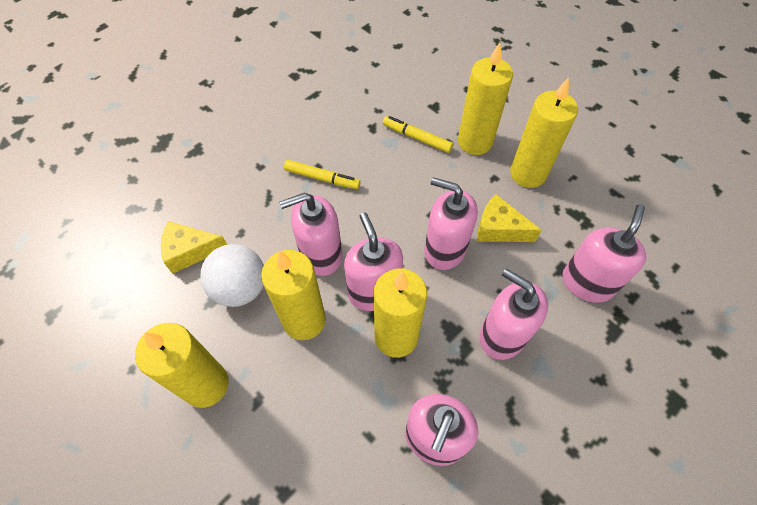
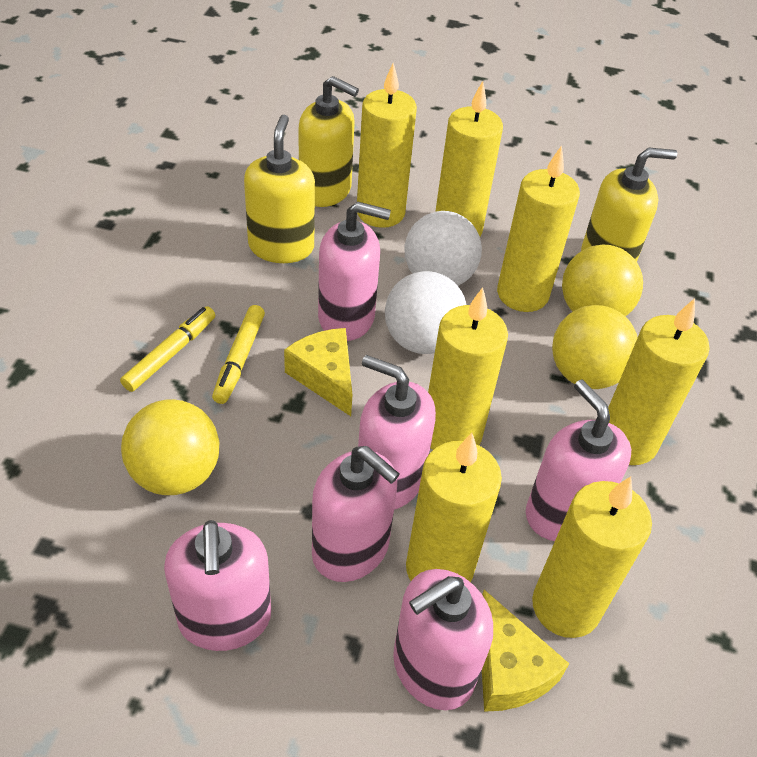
white ball: 1 -> 2
yellow ball: 0 -> 3
yellow candle: 5 -> 7
yellow soap dispenser: 0 -> 3

